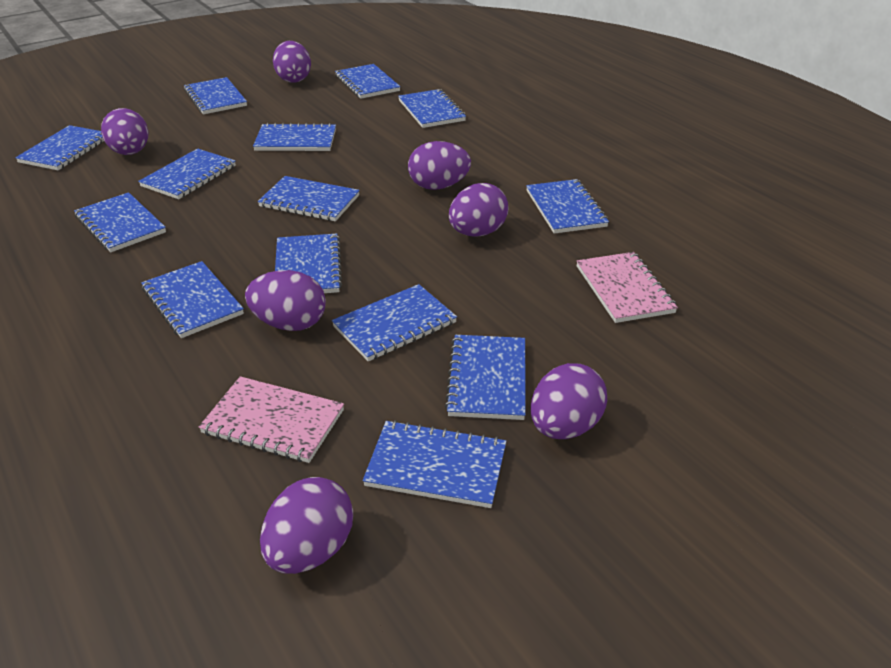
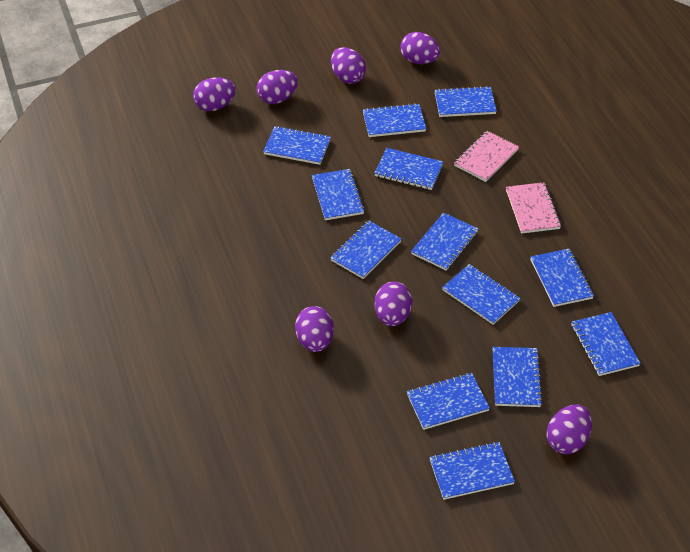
blue notebook: 14 -> 13

